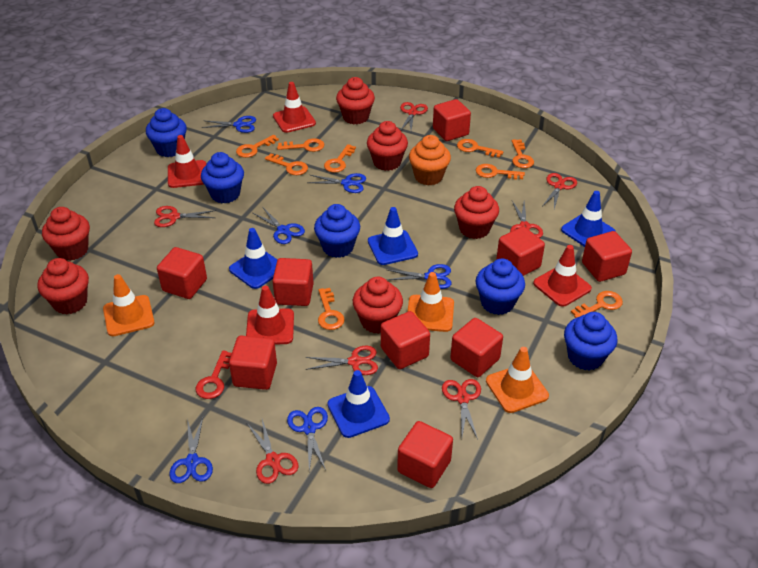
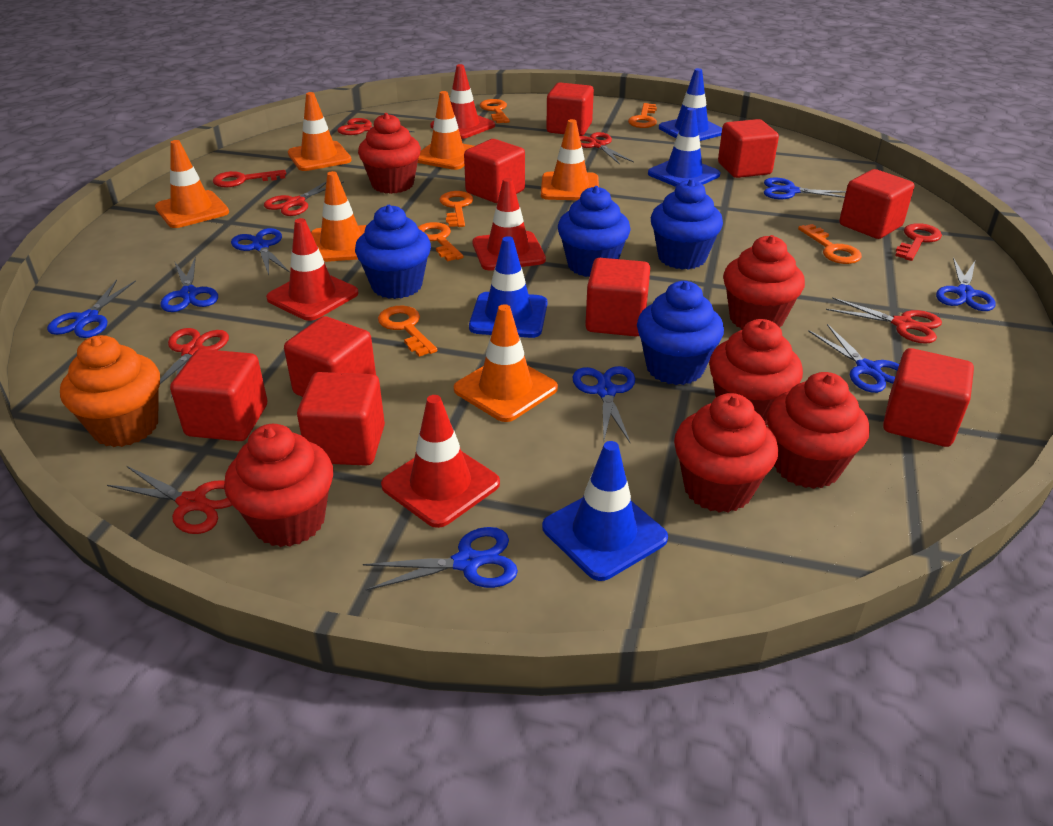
blue cupcake: 5 -> 4
blue scissors: 6 -> 8
orange key: 9 -> 6
orange traffic cone: 3 -> 6
red key: 1 -> 2
red scissors: 7 -> 6

